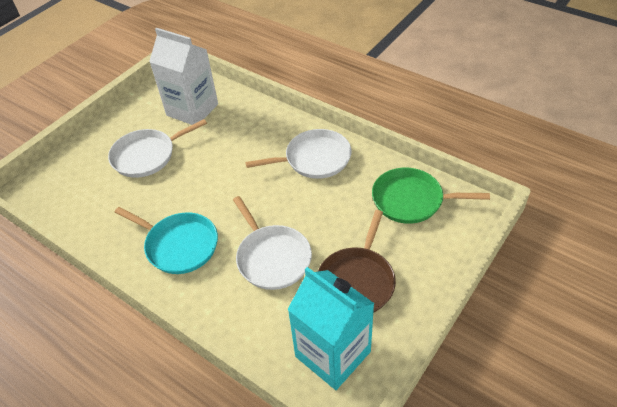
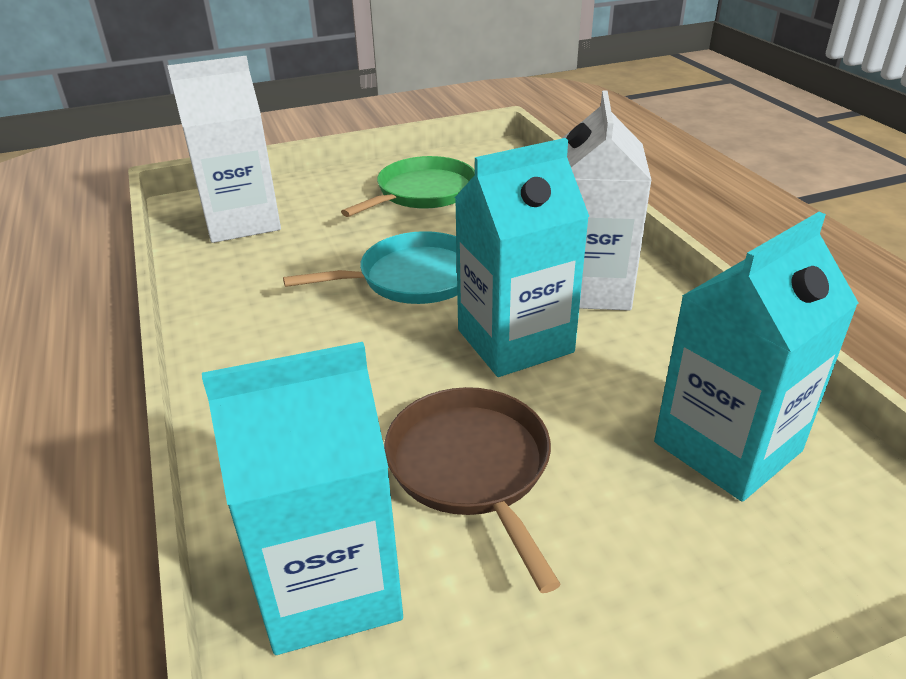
turquoise carton: 1 -> 3
white carton: 1 -> 2
white pan: 3 -> 0

